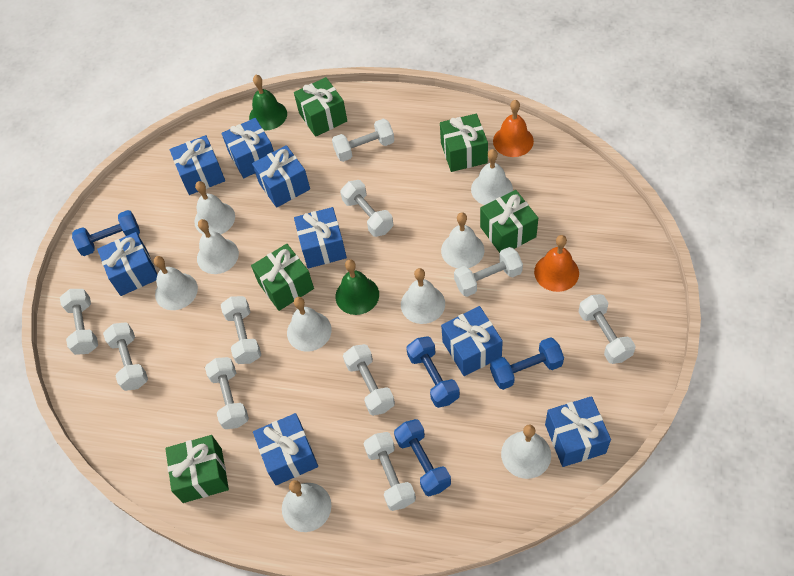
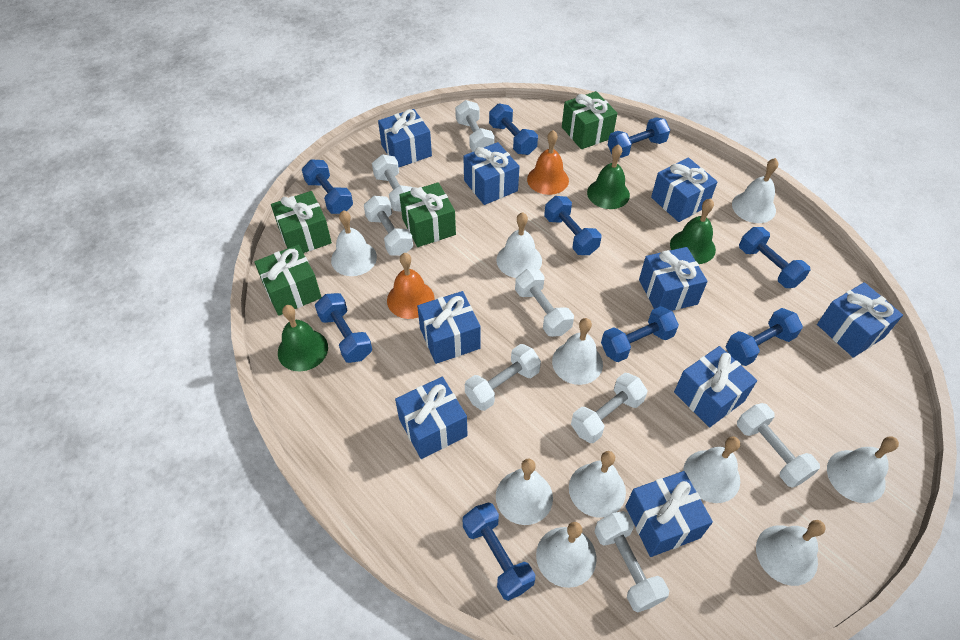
blue dumbbell: 4 -> 9
blue gift: 8 -> 9
green bell: 2 -> 3
green gift: 5 -> 4
white bell: 9 -> 10
white dumbbell: 10 -> 8

